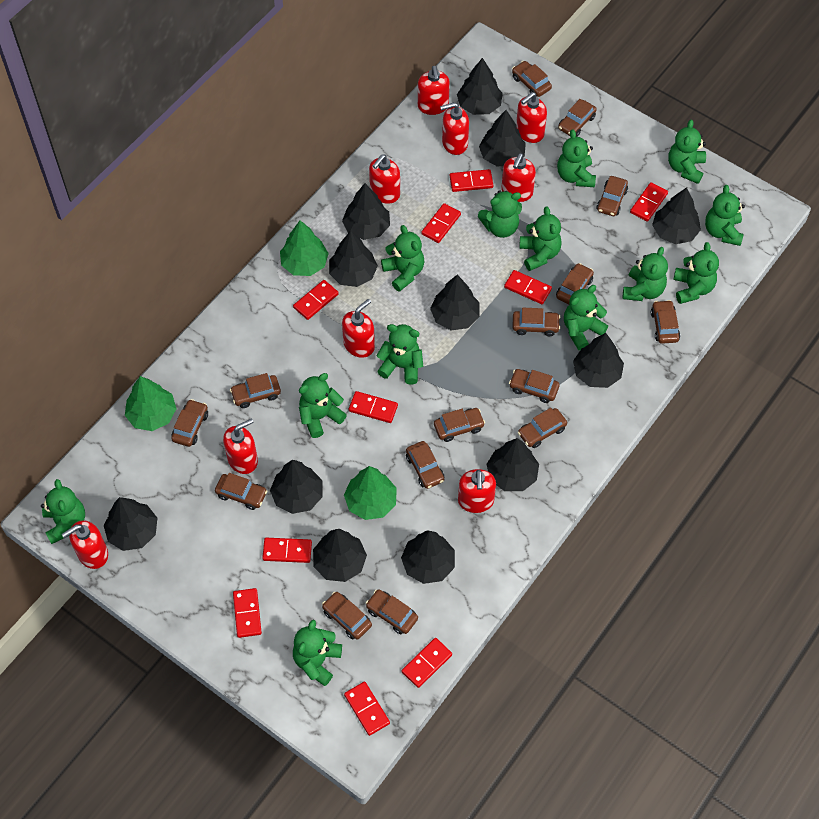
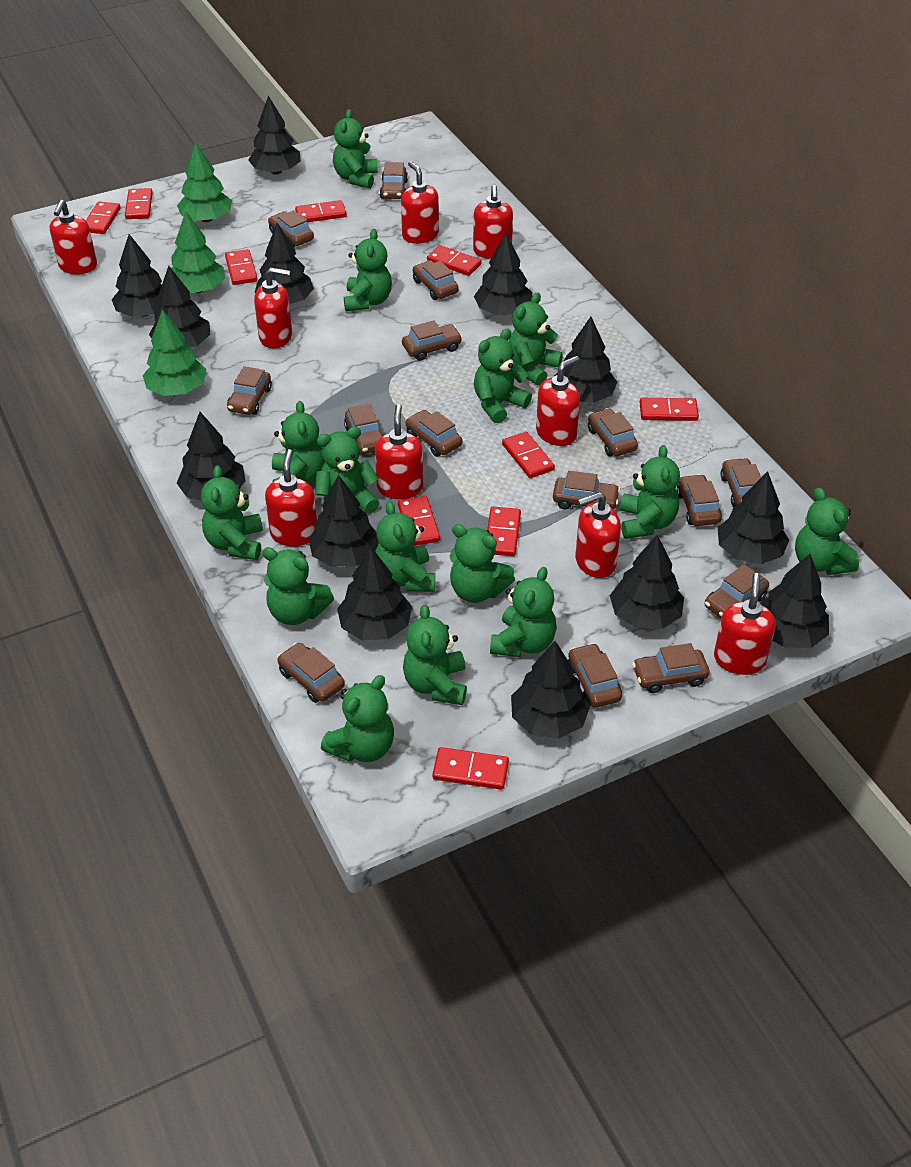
black tree: 12 -> 13
green teddy bear: 13 -> 15

